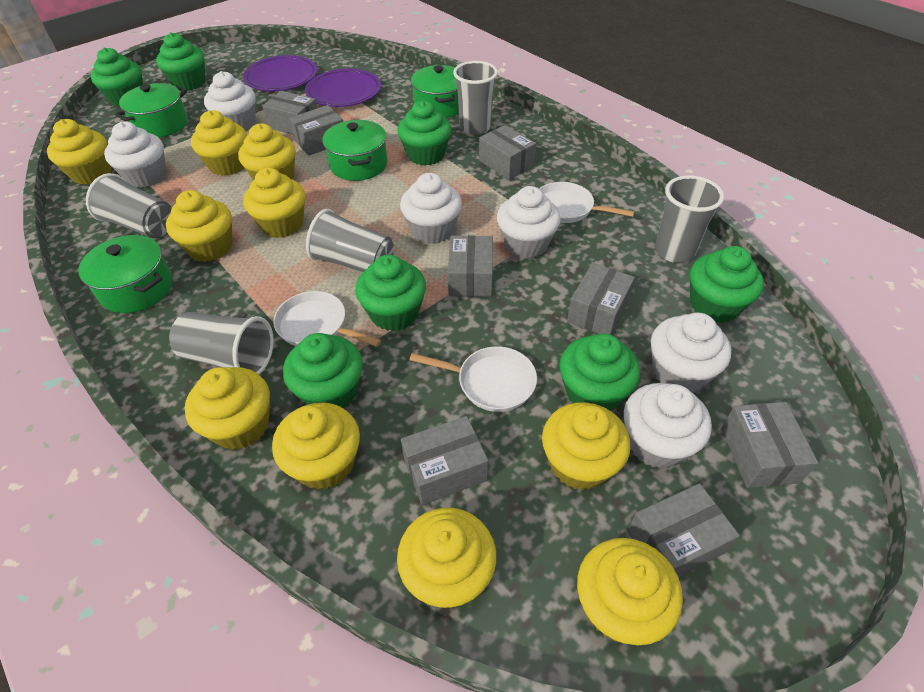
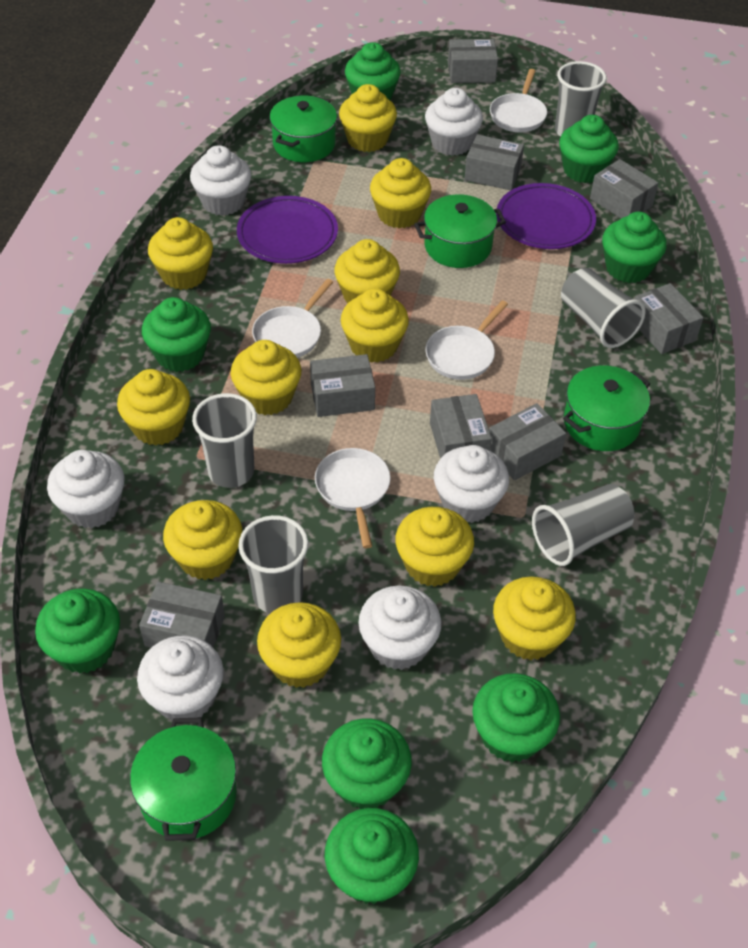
green cupcake: 7 -> 8
white pan: 3 -> 4
yellow cupcake: 10 -> 11

